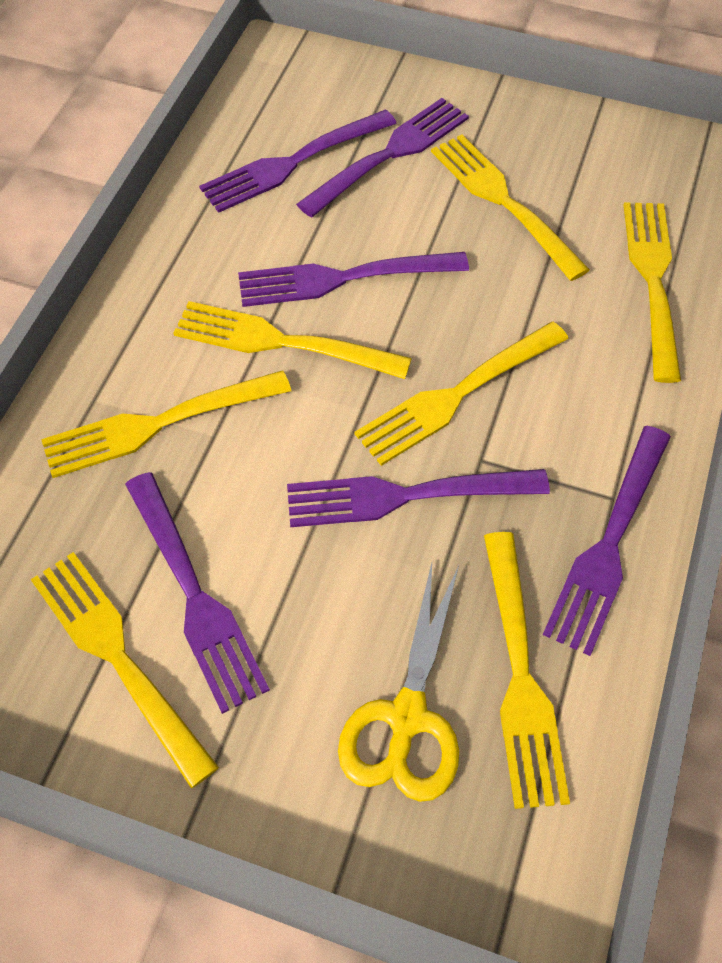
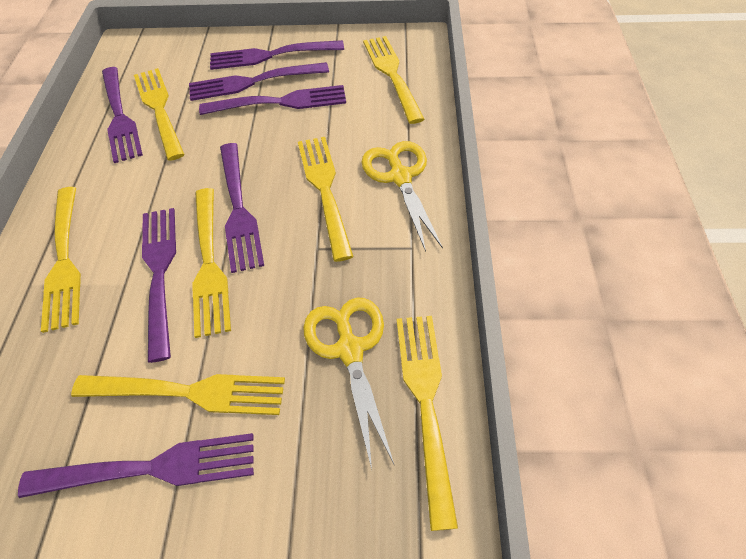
purple fork: 6 -> 7
yellow scissors: 1 -> 2

